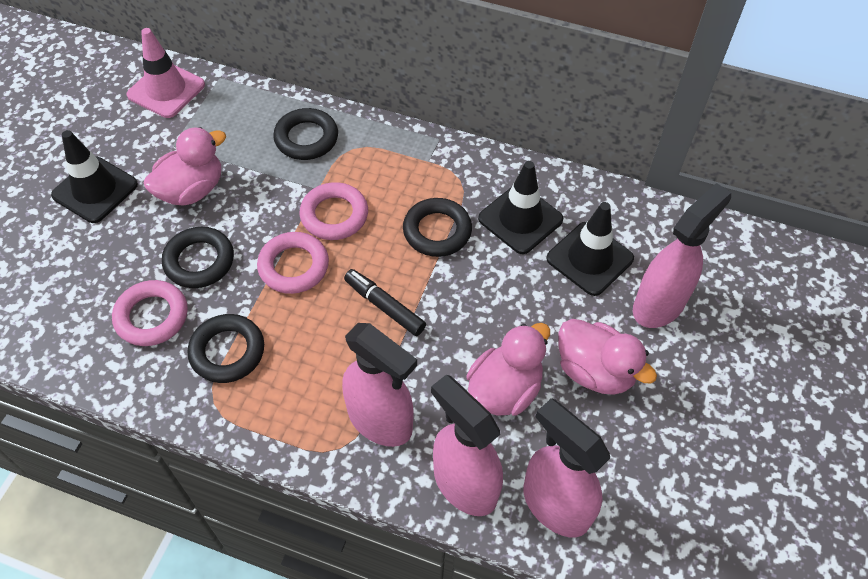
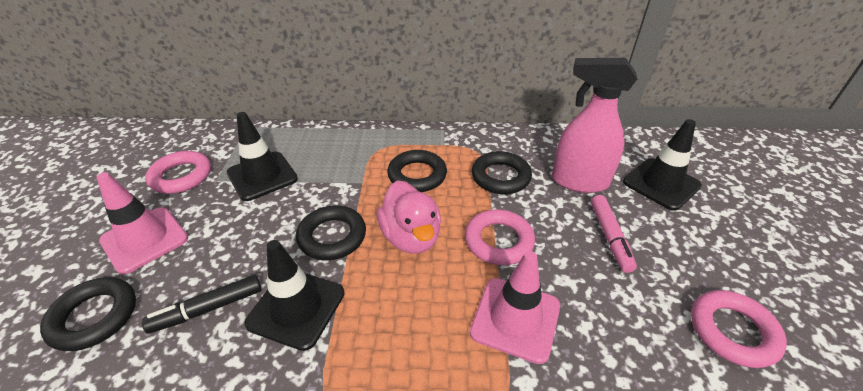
pink duck: 3 -> 1
pink marker: 0 -> 1
pink spray bottle: 4 -> 1
pink traffic cone: 1 -> 2

